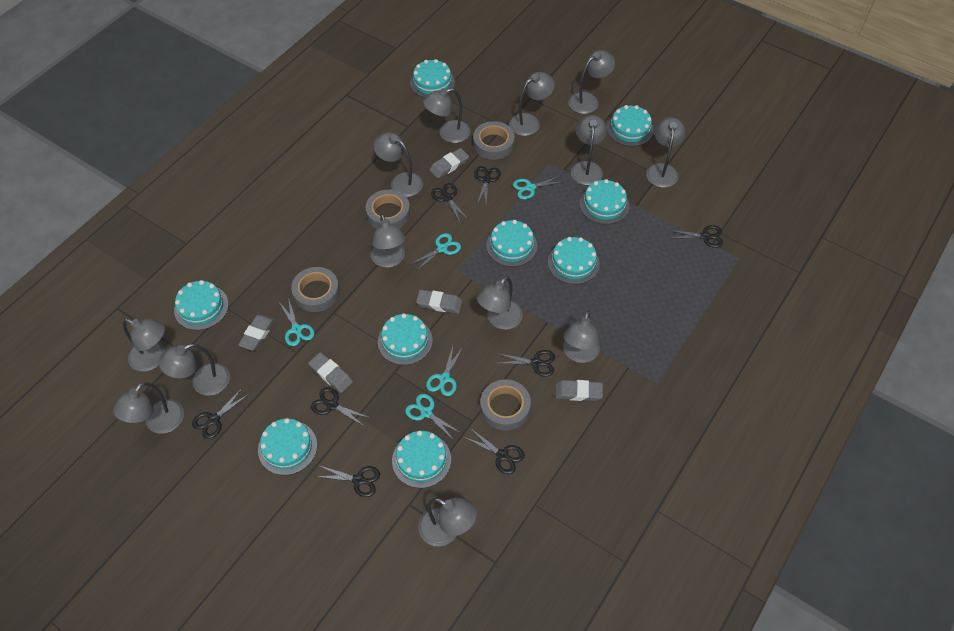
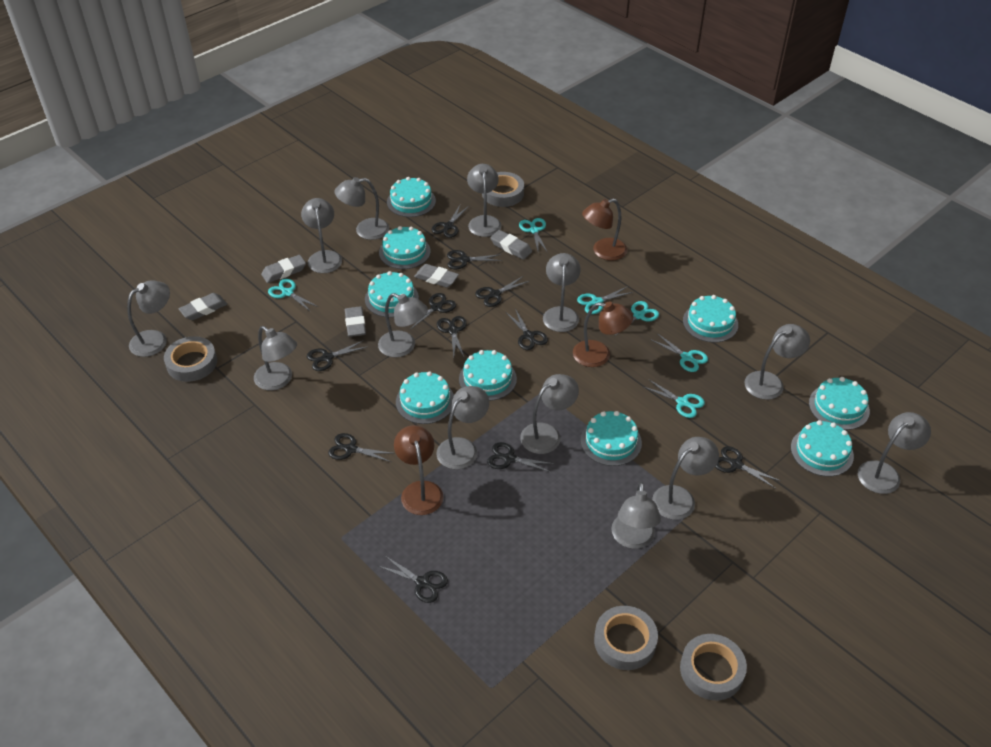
black scissors: 8 -> 11
brown lamp: 0 -> 3
turquoise scissors: 5 -> 6

